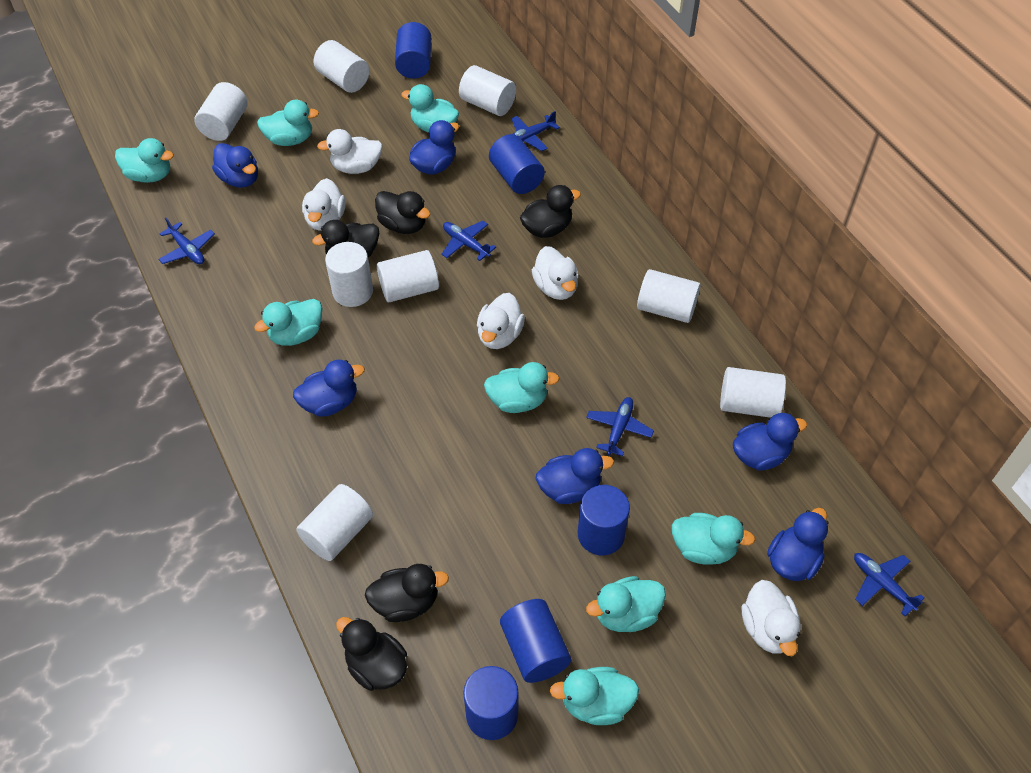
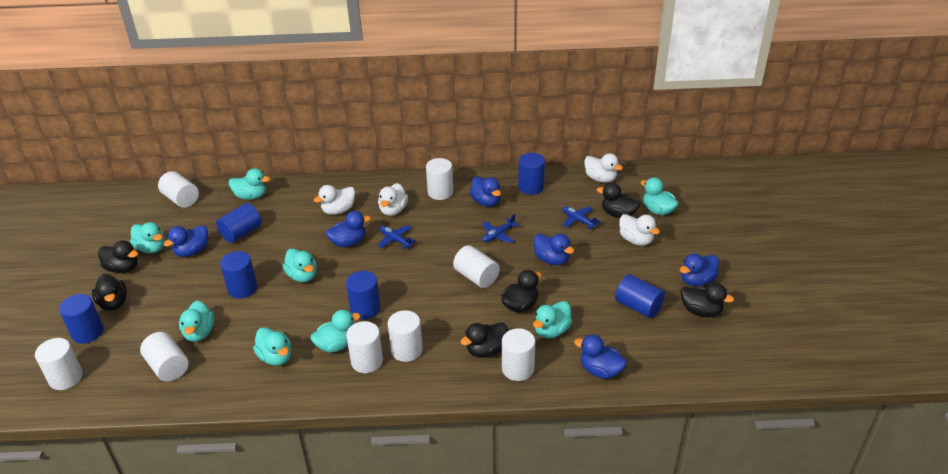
black duck: 5 -> 6
blue cylinder: 5 -> 6
blue plane: 5 -> 3
white duck: 5 -> 4

